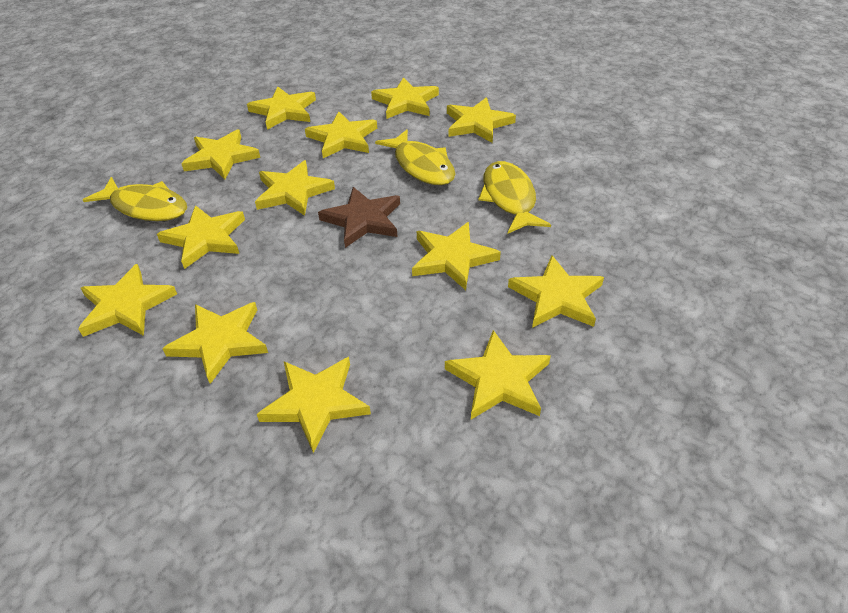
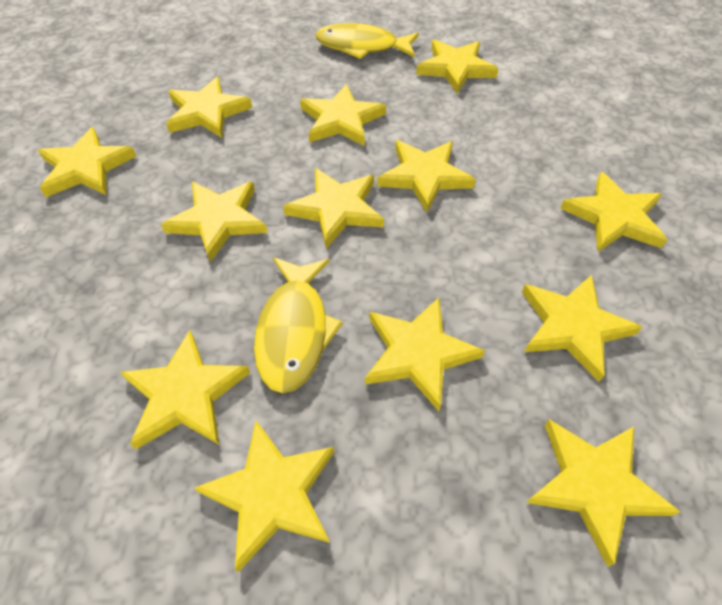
brown star: 1 -> 0
yellow fish: 3 -> 2

